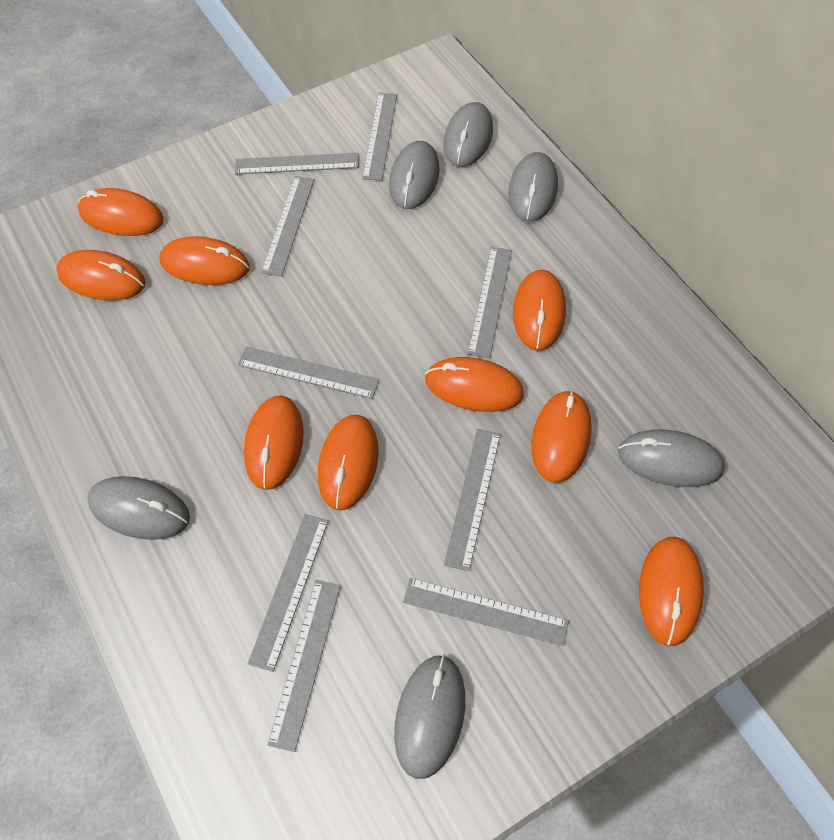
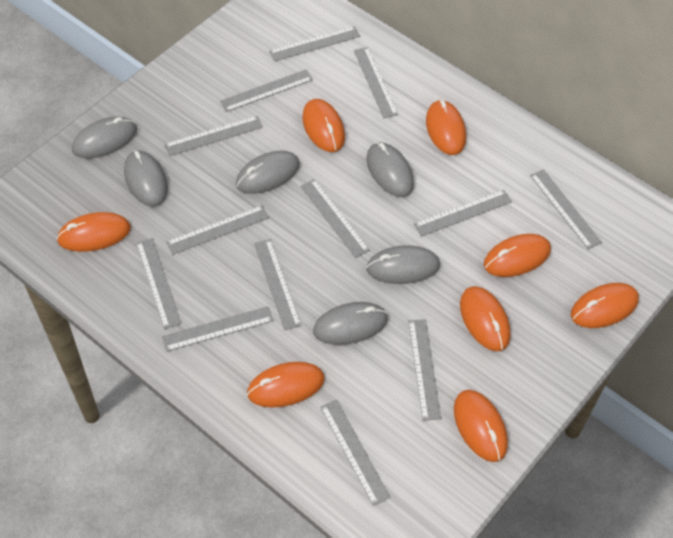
grey ruler: 9 -> 13
orange mouse: 9 -> 8

